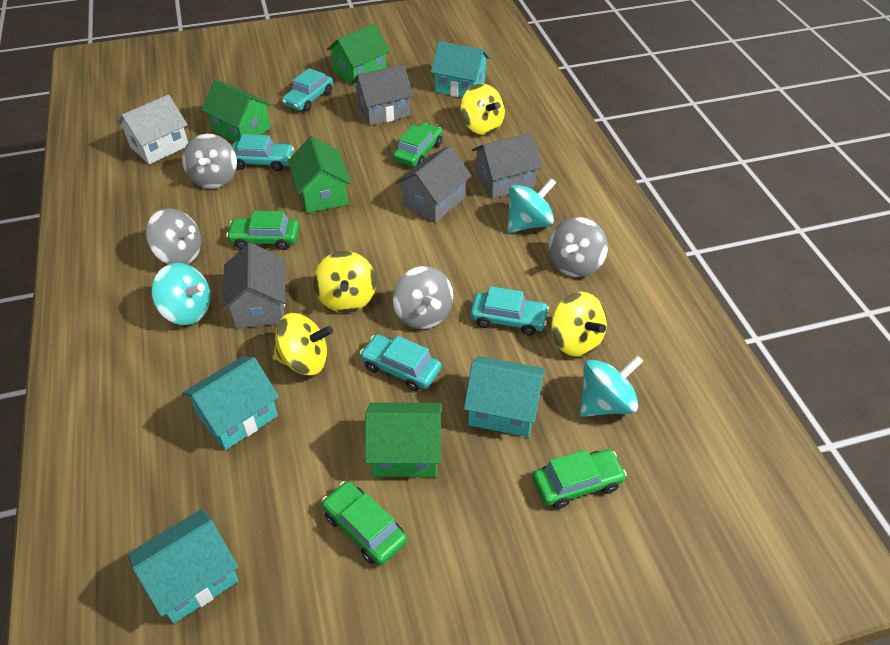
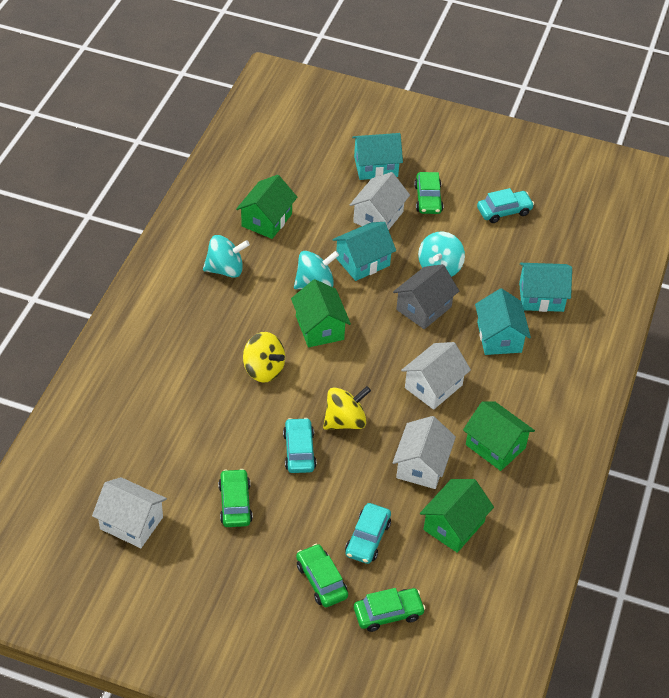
grey house: 4 -> 1
grey spinning top: 4 -> 0
turquoise car: 4 -> 3
white house: 1 -> 4
yellow spinning top: 4 -> 2

